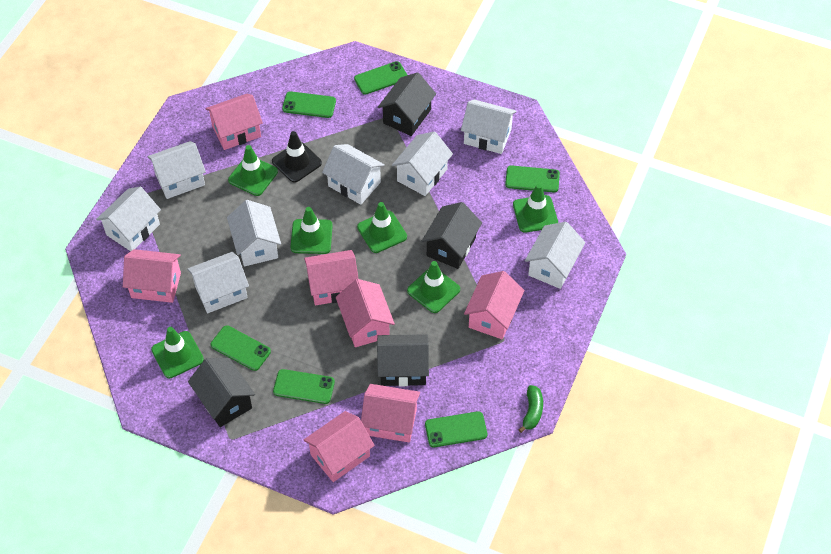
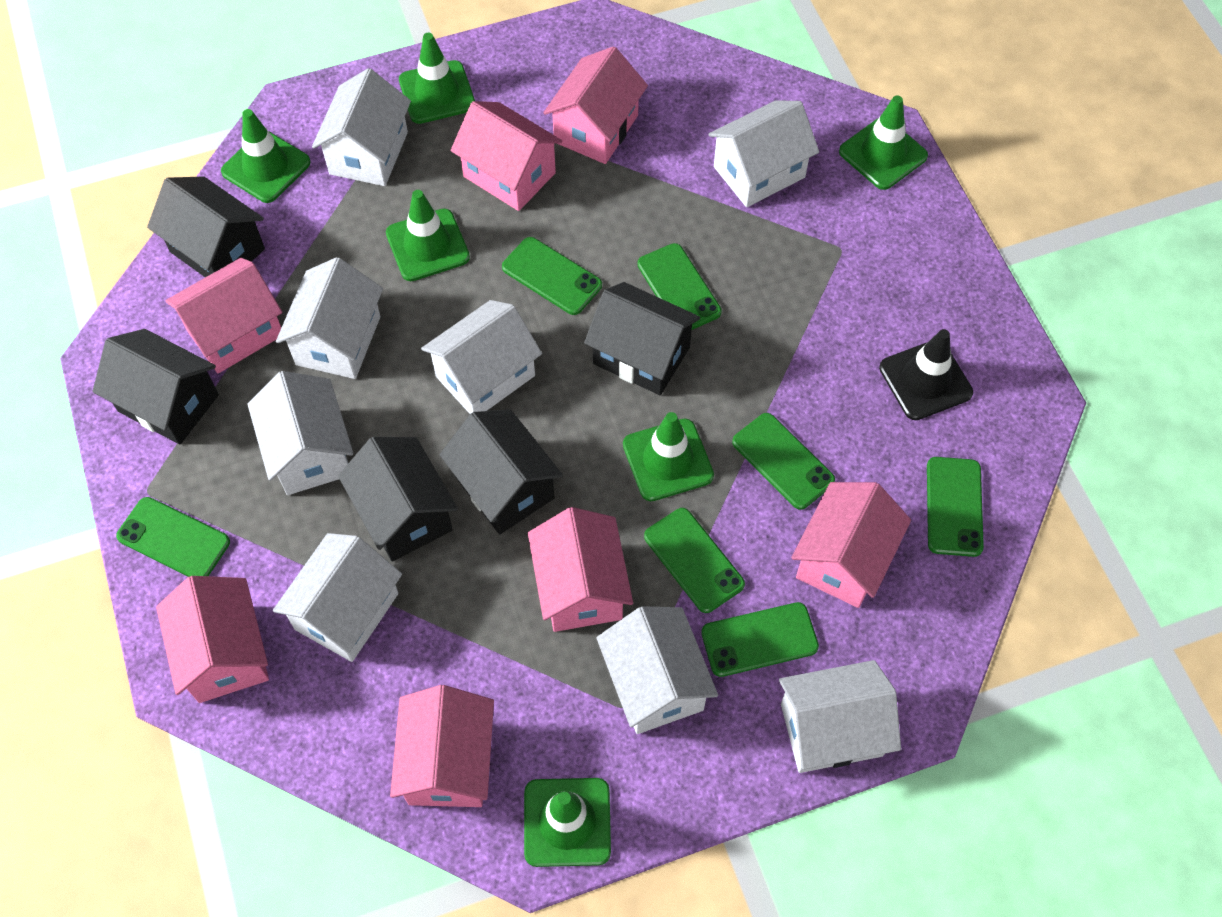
black house: 4 -> 5
green banana: 1 -> 0
green phone: 6 -> 7

